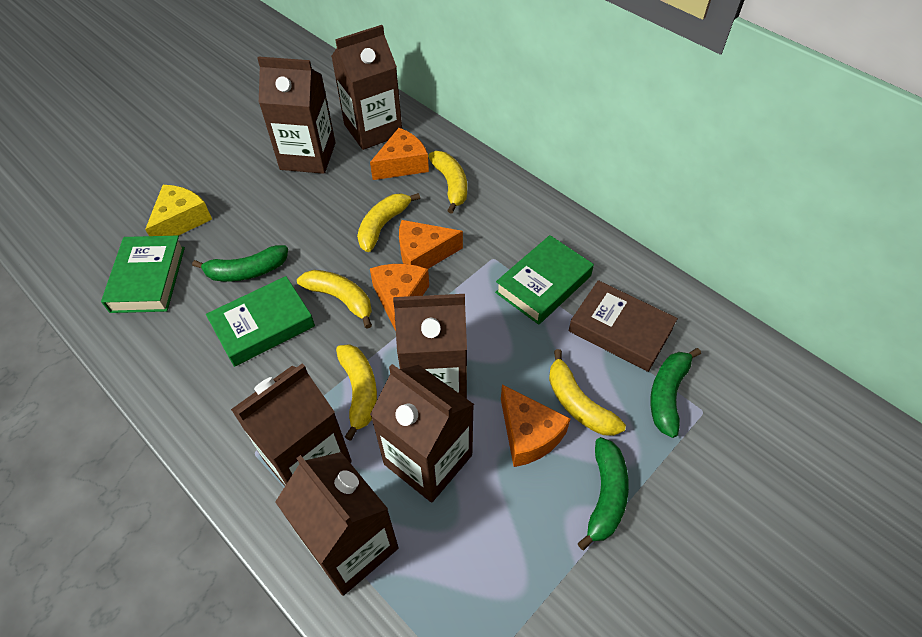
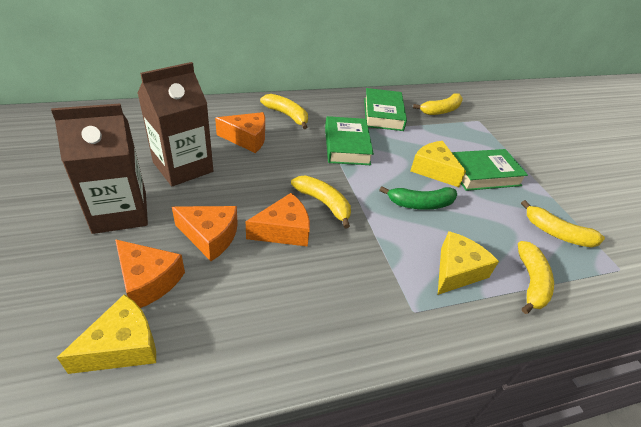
brown book: 1 -> 0
brown carton: 6 -> 2
green banana: 3 -> 1
yellow cheese: 1 -> 3

